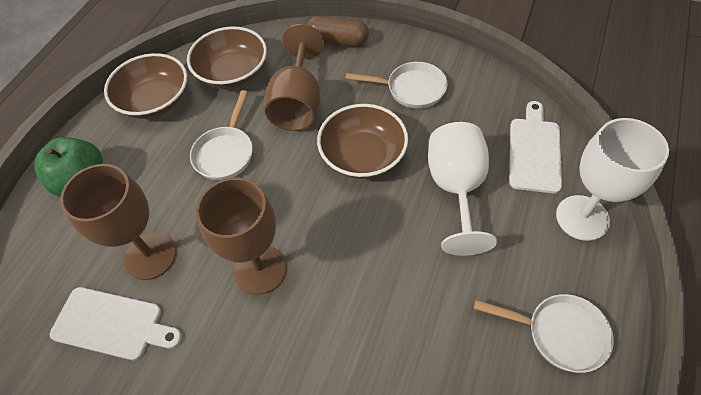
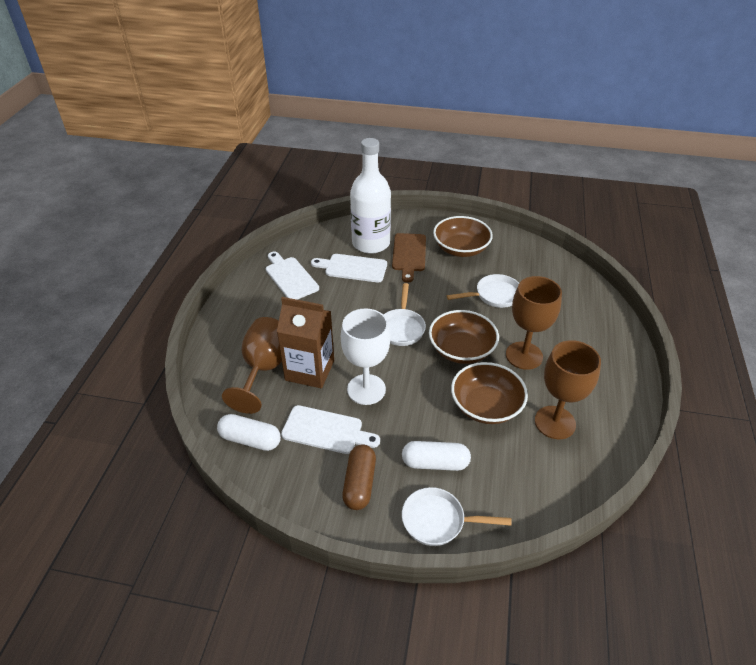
brown carton: 0 -> 1
brown cutting board: 0 -> 1
green apple: 1 -> 0
white bottle: 0 -> 1
white capsule: 0 -> 2
white cutting board: 2 -> 3
white goblet: 2 -> 1

